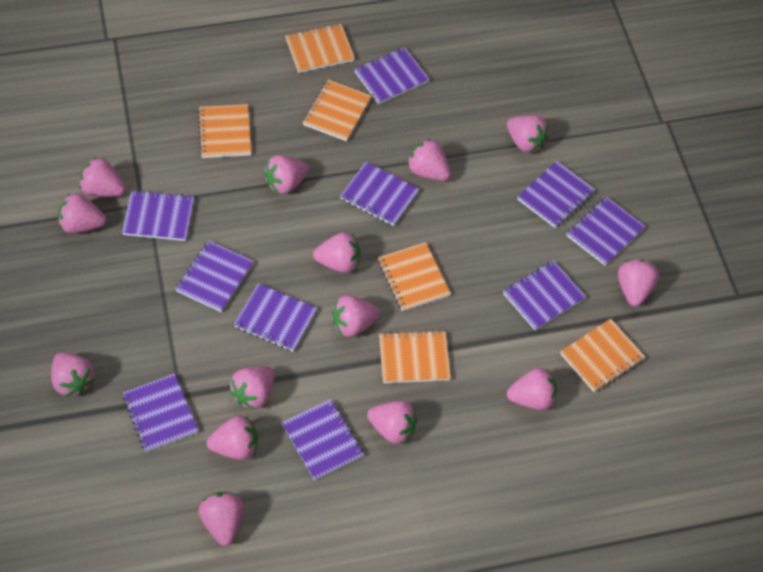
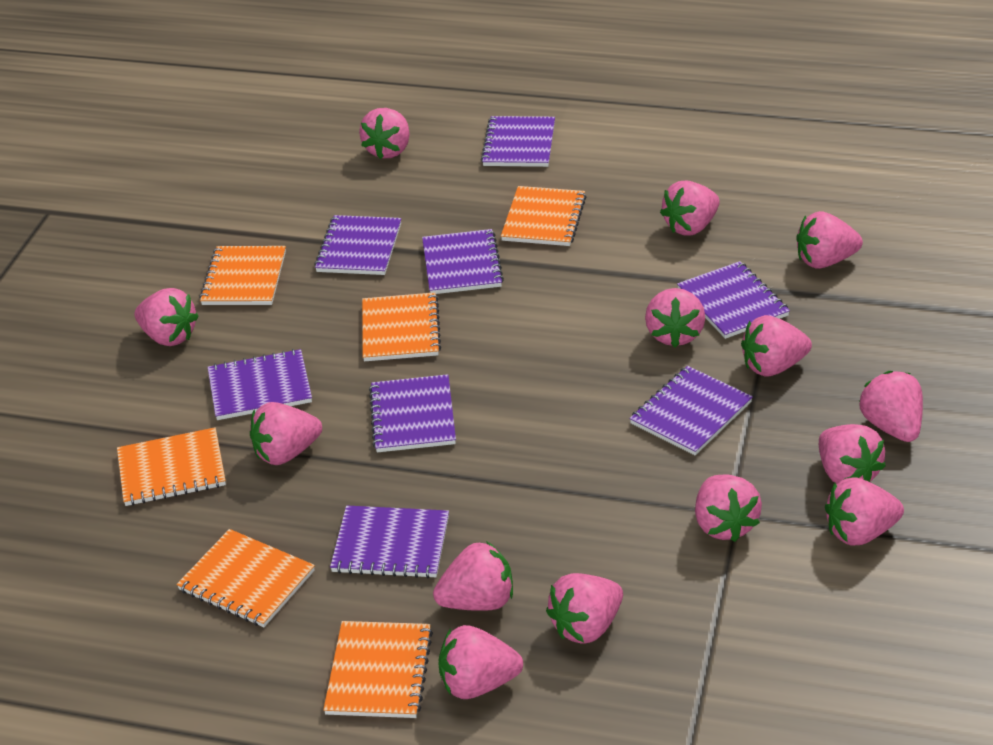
purple notebook: 10 -> 8

